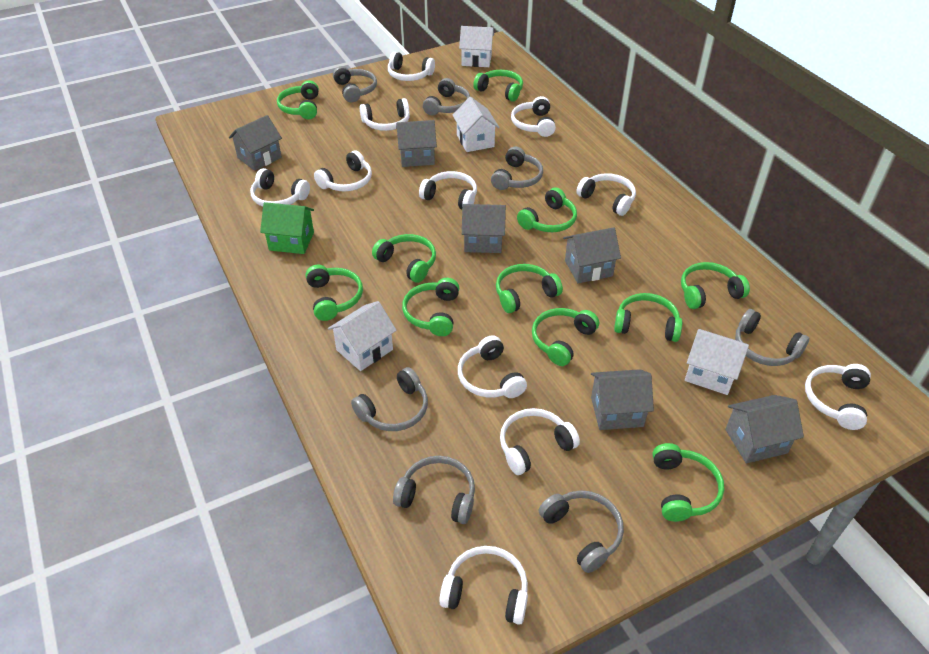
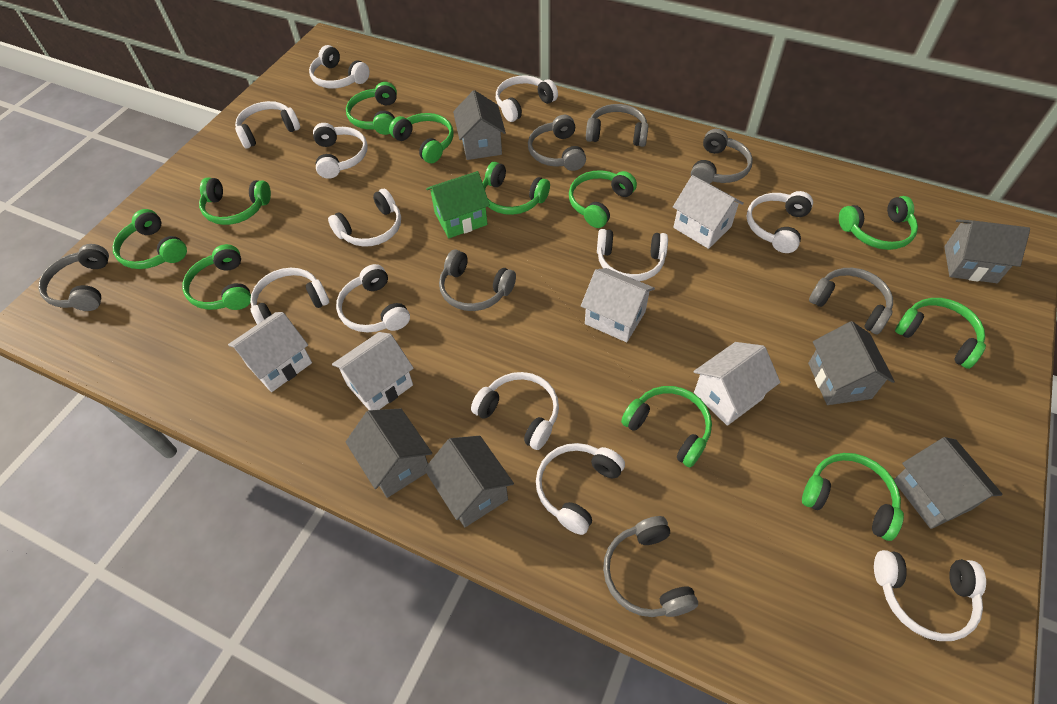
white headphones: 11 -> 12
white house: 4 -> 5

